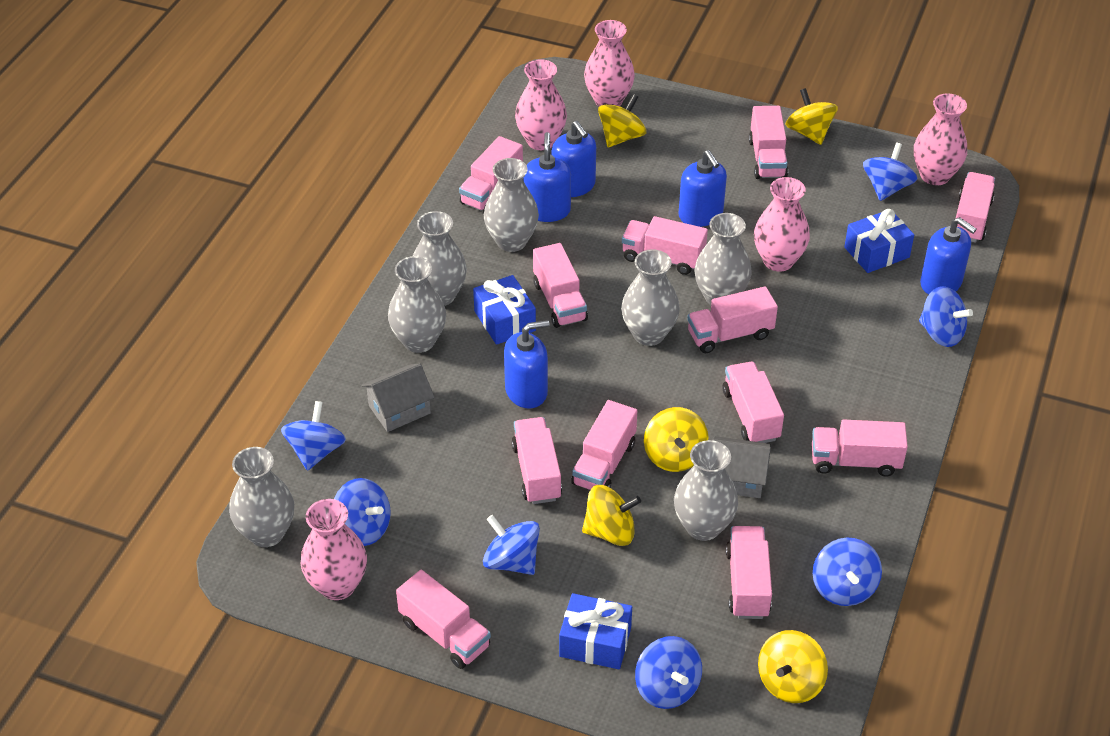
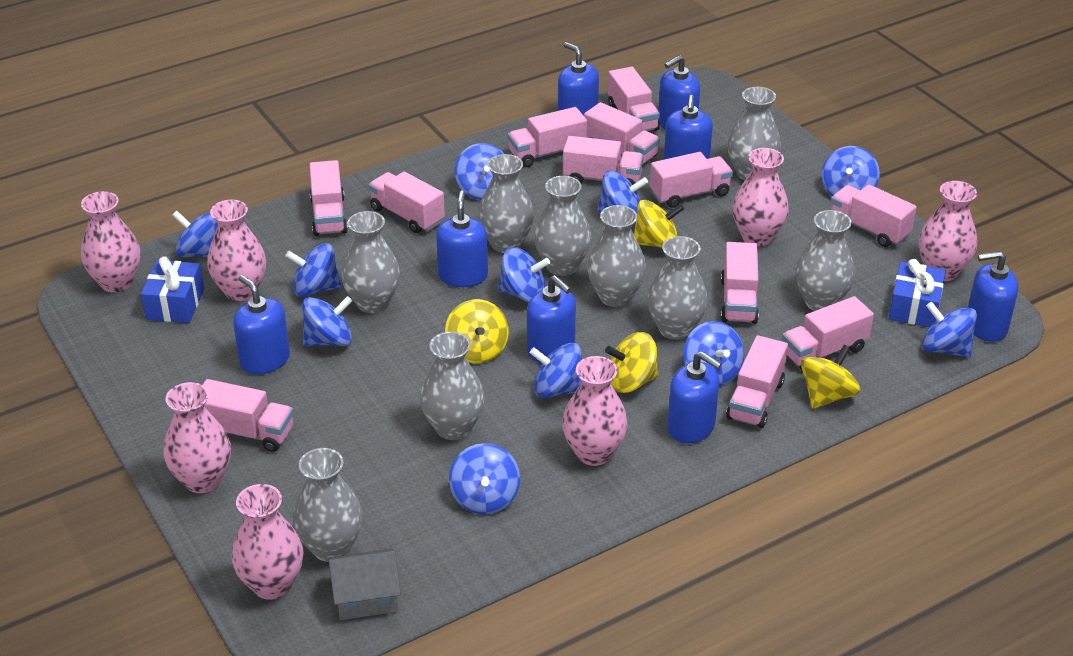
blue gift: 3 -> 2
blue soap dispenser: 5 -> 8
blue spinning top: 7 -> 11
grey house: 2 -> 1
grey vase: 7 -> 9
pink vase: 5 -> 7
yellow spinning top: 5 -> 4

